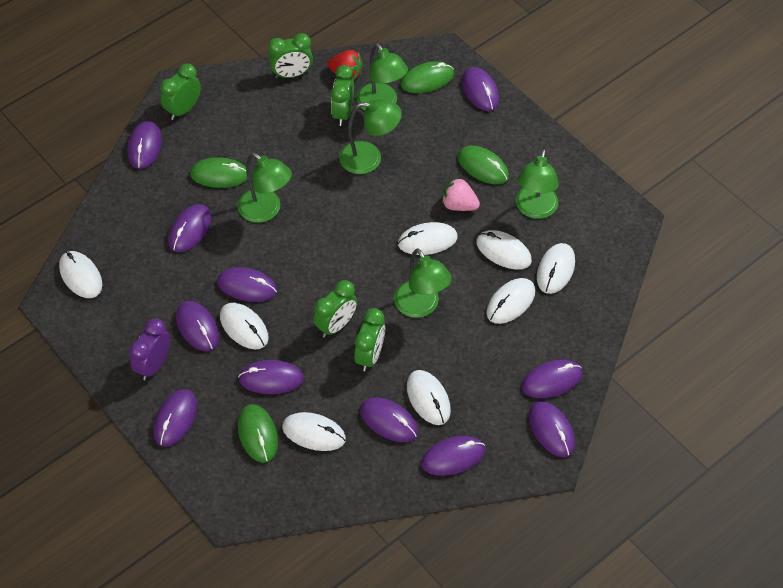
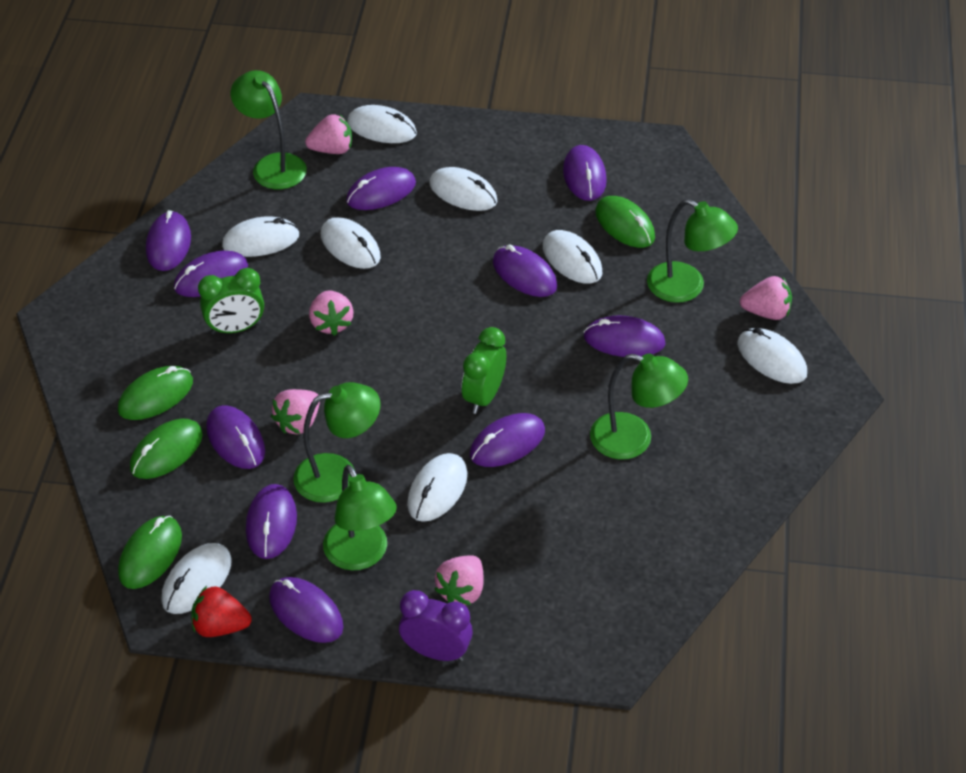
green clock: 5 -> 2
pink strawberry: 1 -> 5
purple mouse: 11 -> 10

